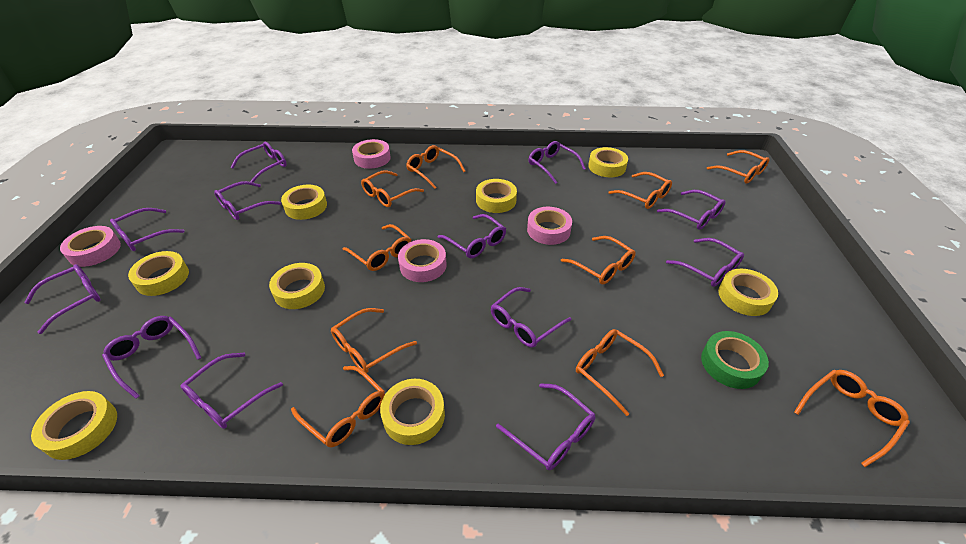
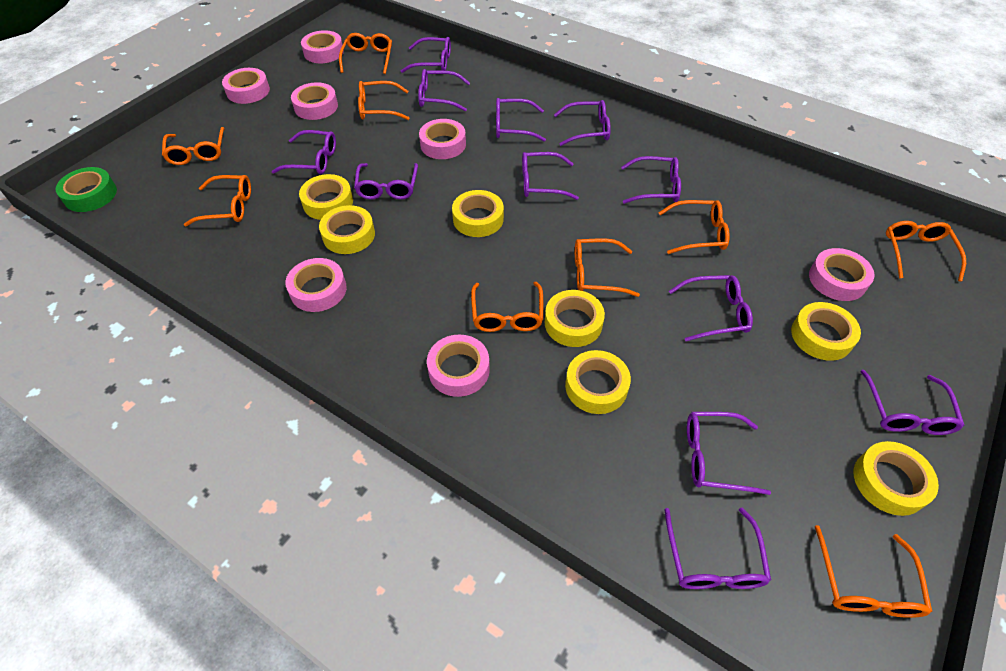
orange glasses: 10 -> 9
pink tape: 4 -> 7
yellow tape: 8 -> 7

